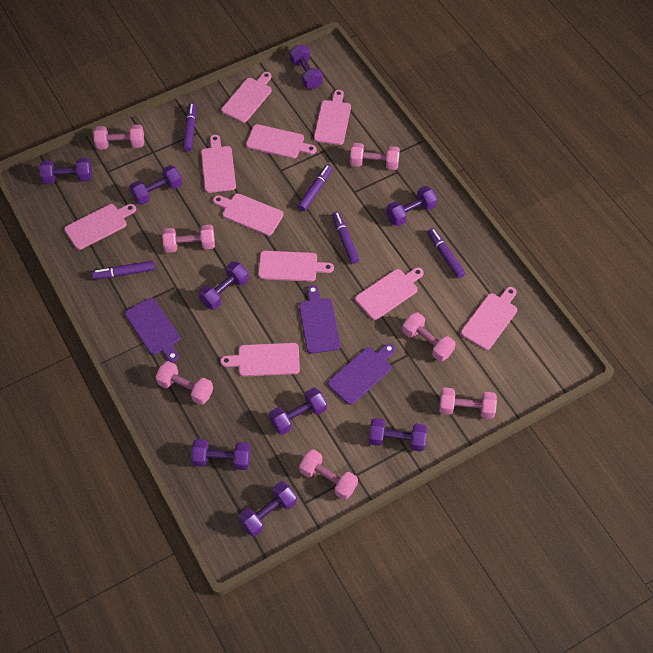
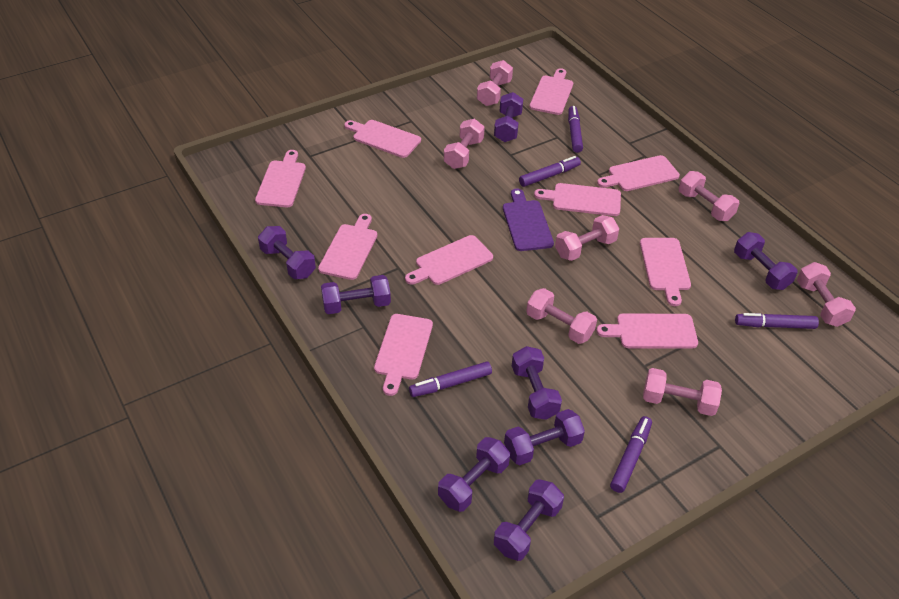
purple cutting board: 3 -> 1
purple dumbbell: 9 -> 8

